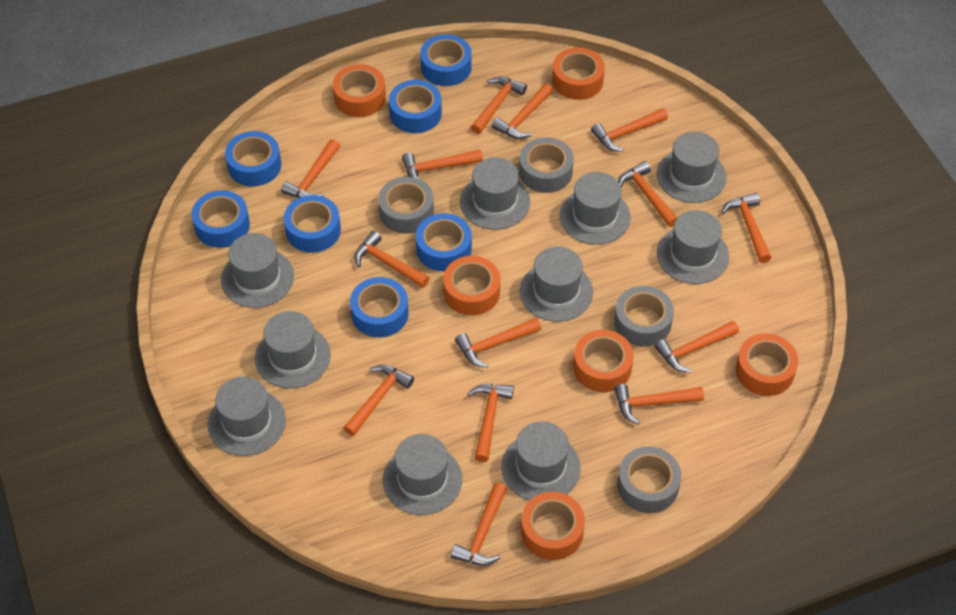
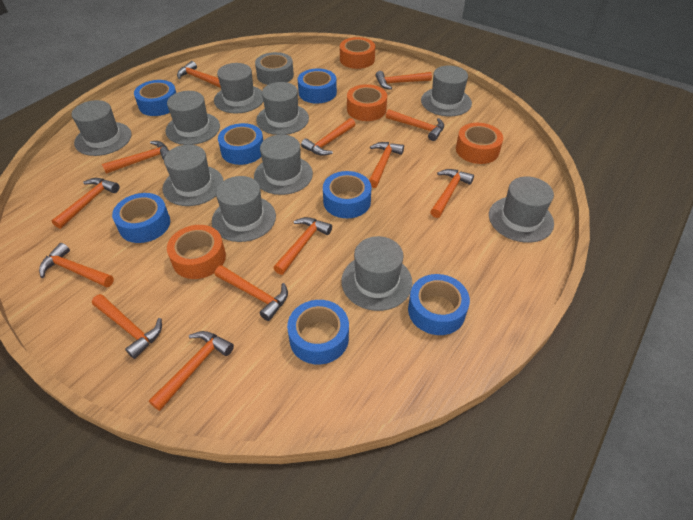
grey tape: 4 -> 1
orange hammer: 14 -> 13
orange tape: 6 -> 4

